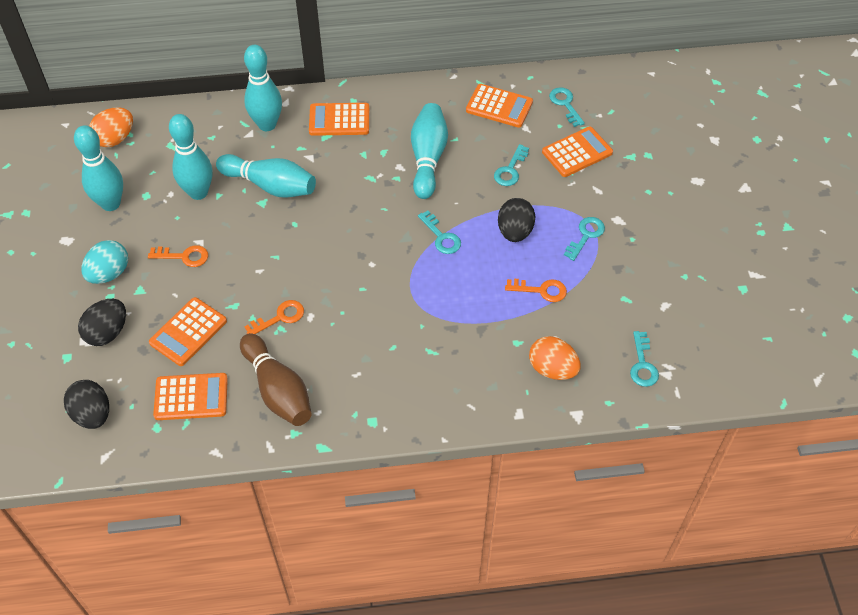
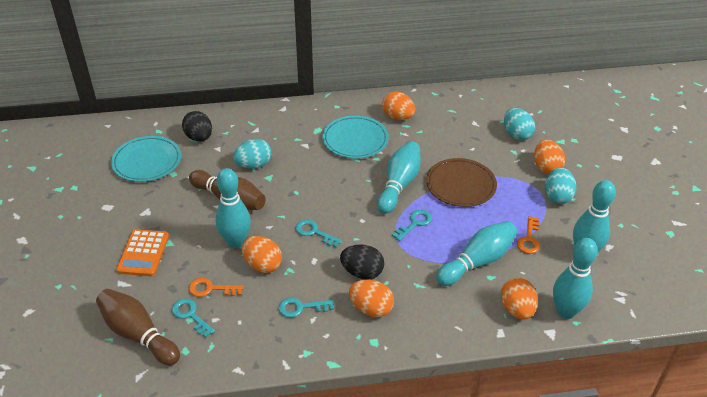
black egg: 3 -> 2
brown bowling pin: 1 -> 2
brown plate: 0 -> 1
orange calculator: 5 -> 1
orange egg: 2 -> 5
orange key: 3 -> 2
turquoise egg: 1 -> 3
turquoise key: 5 -> 4
turquoise plate: 0 -> 2

